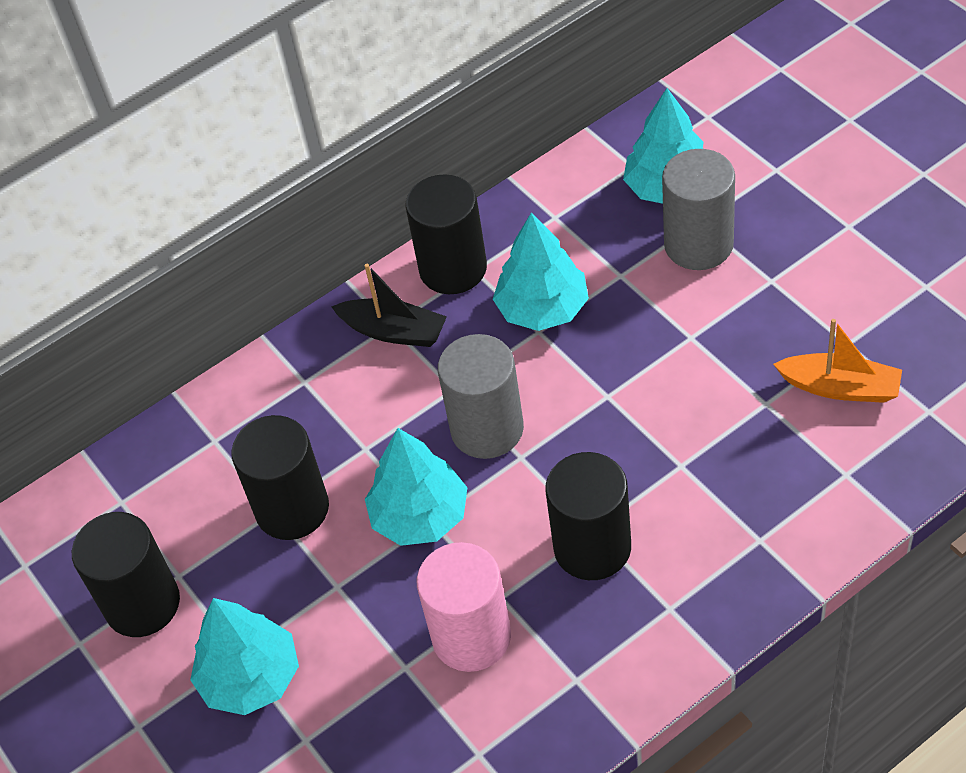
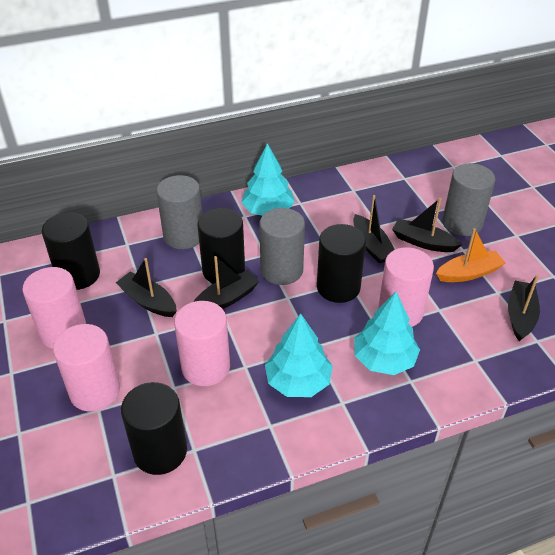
black boat: 1 -> 5
grey cylinder: 2 -> 3
pink cylinder: 1 -> 4
turquoise tree: 4 -> 3

